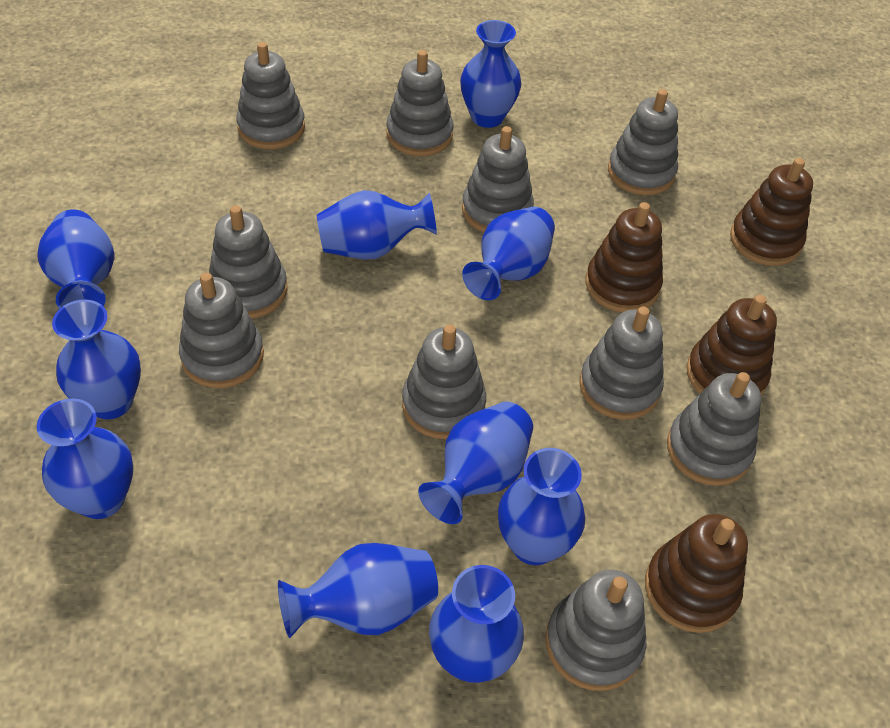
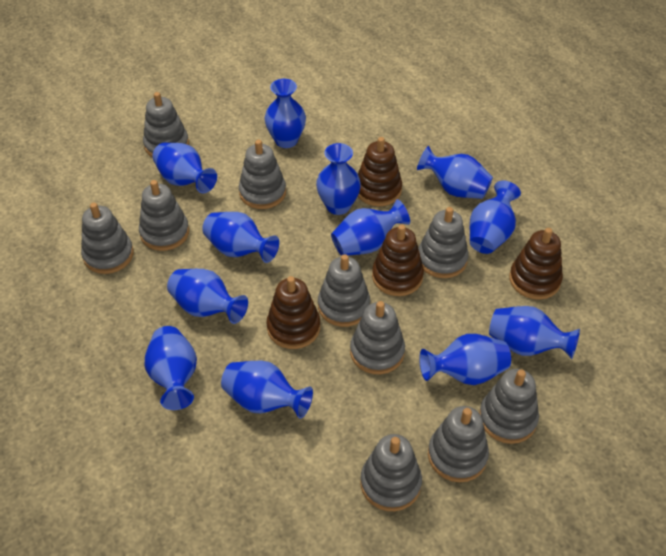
blue vase: 10 -> 12

